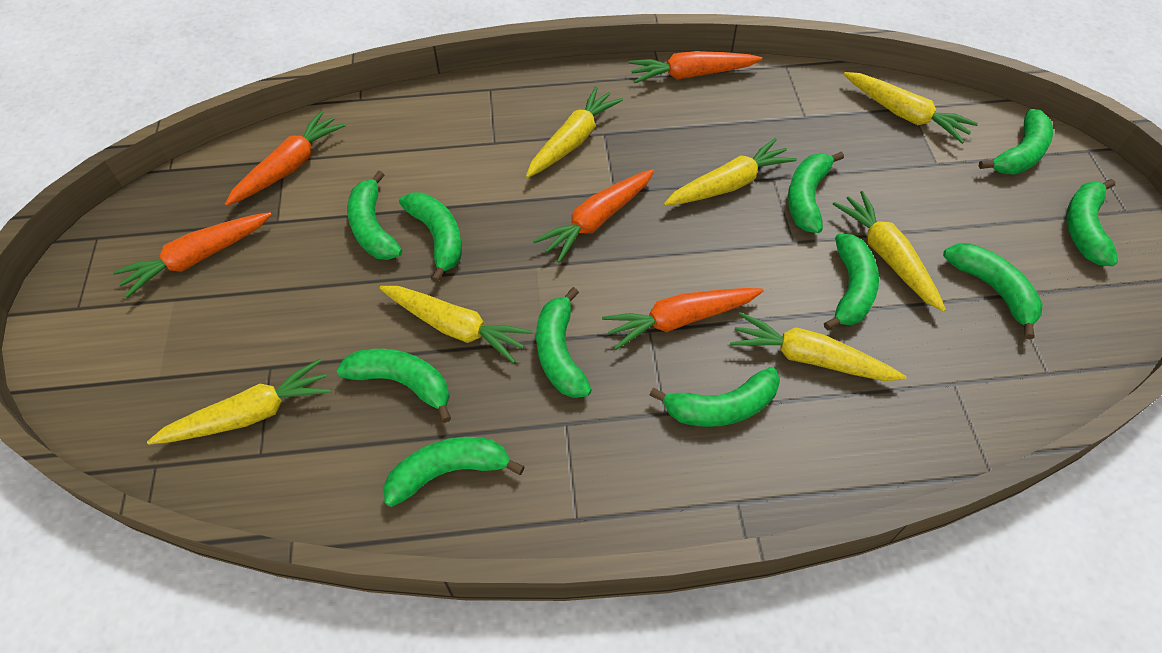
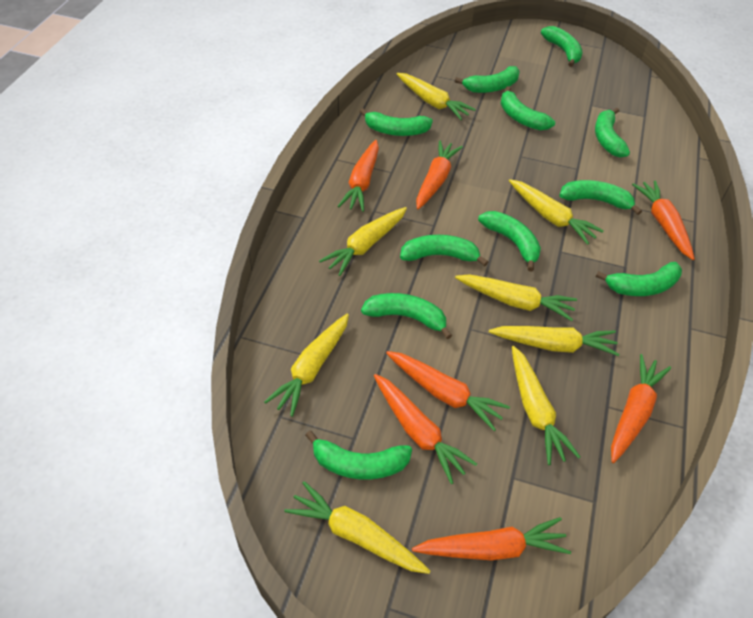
orange carrot: 5 -> 7
yellow carrot: 7 -> 8

